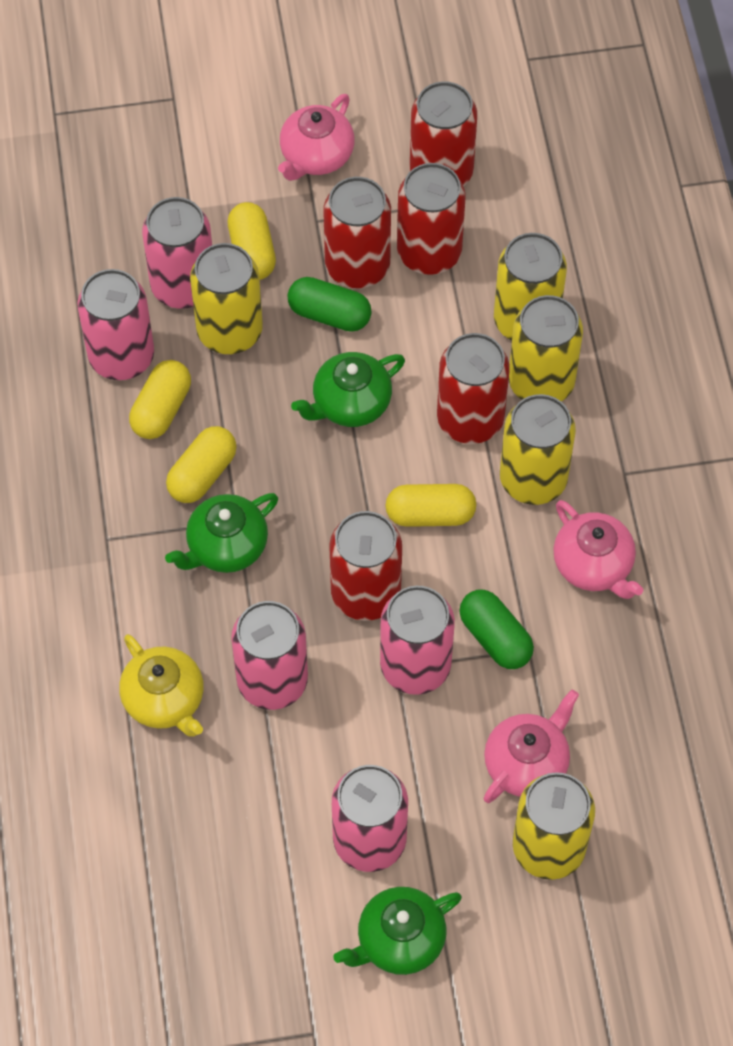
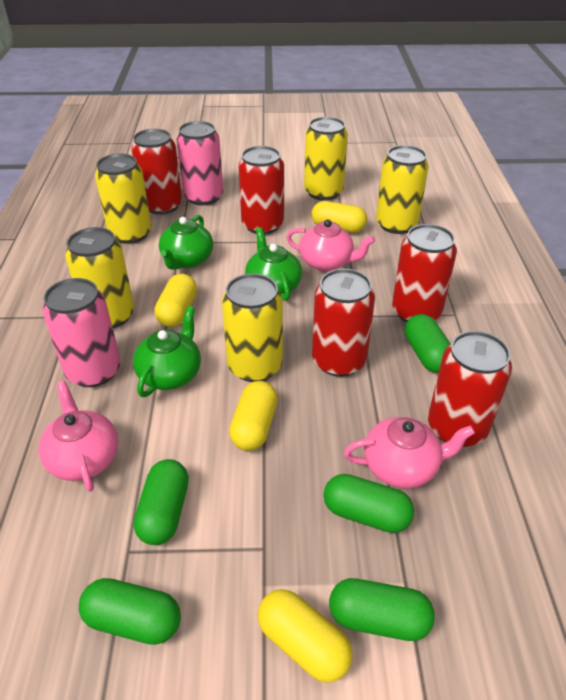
green capsule: 2 -> 5
pink can: 5 -> 2
yellow teapot: 1 -> 0

